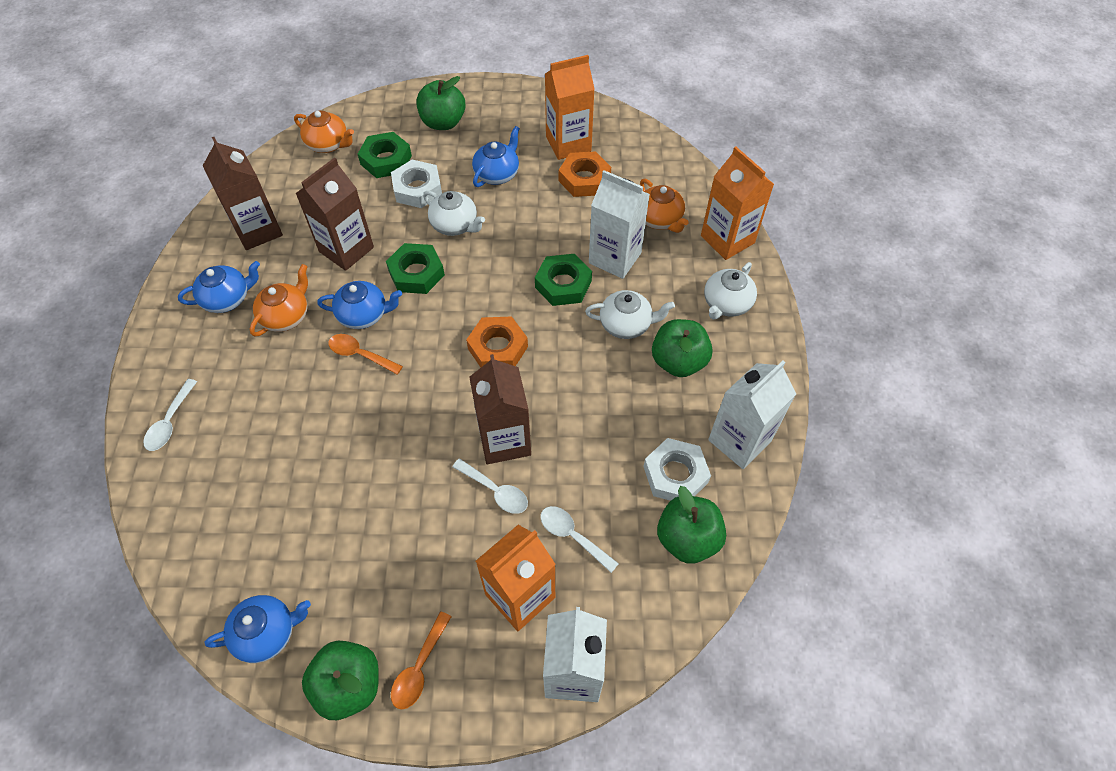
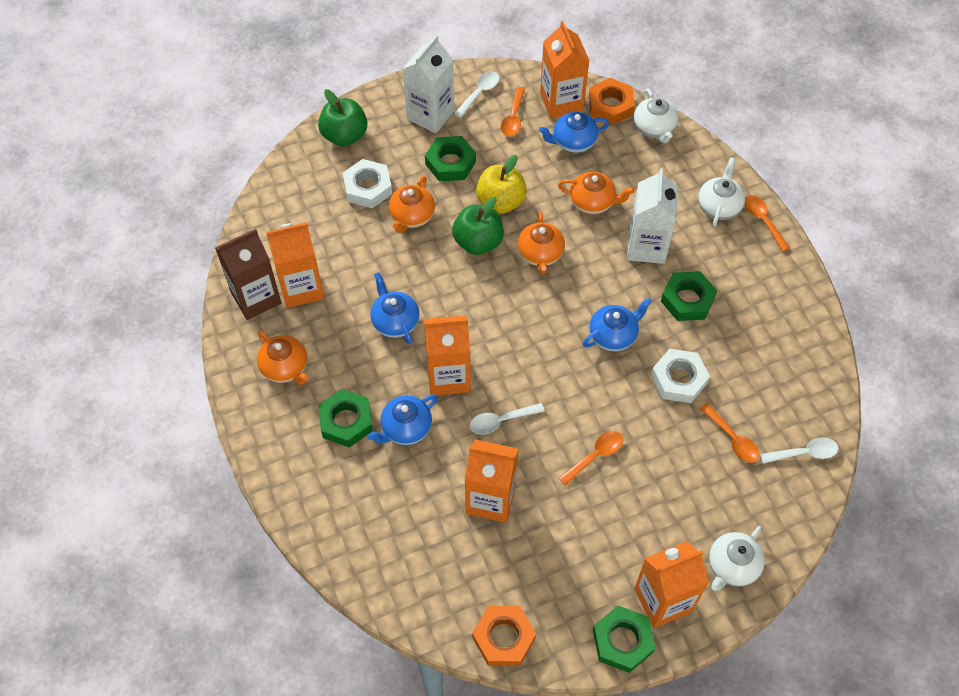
brown carton: 3 -> 1
green apple: 4 -> 2
green nut: 3 -> 4
orange carton: 3 -> 5
orange spoon: 2 -> 4
orange teapot: 3 -> 4
white carton: 3 -> 2
yellow apple: 0 -> 1

